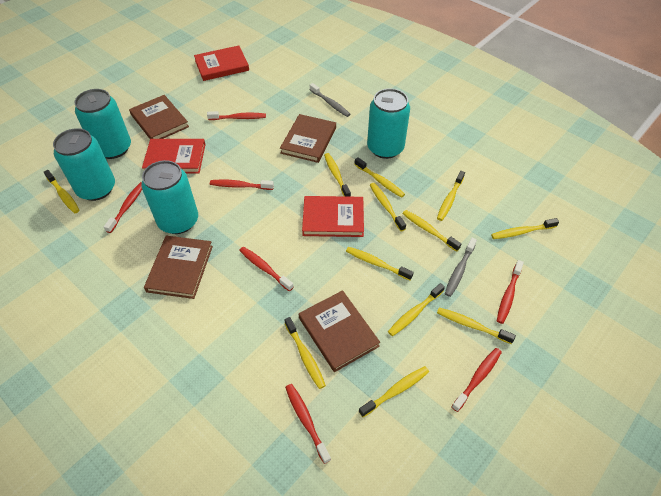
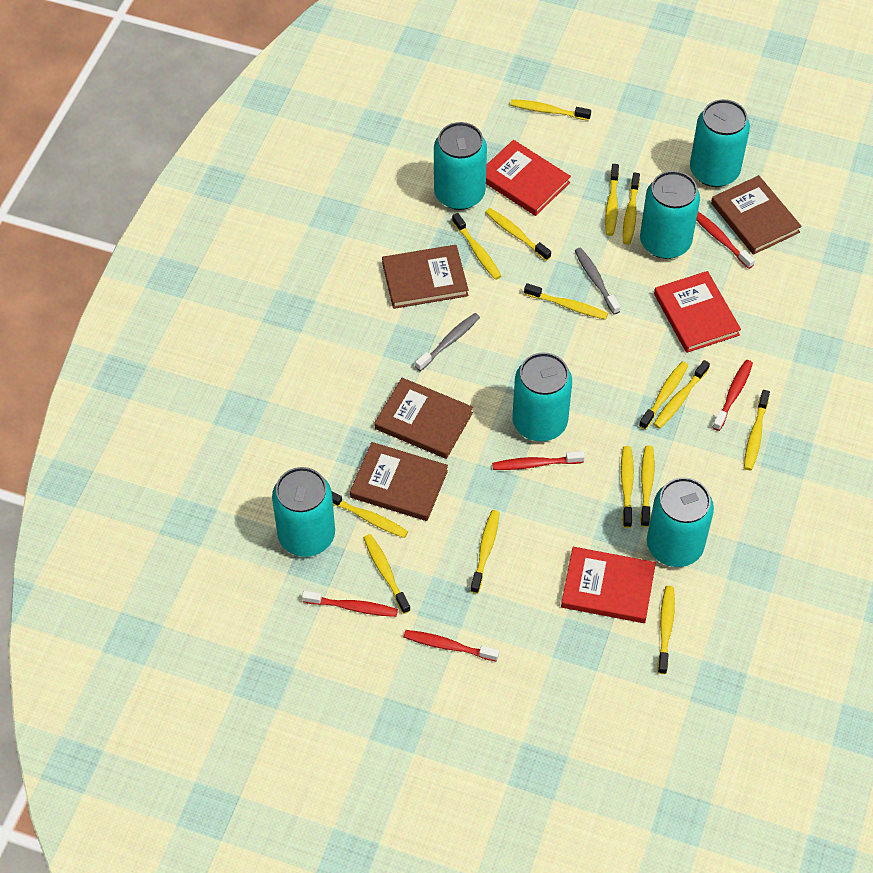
red toothbrush: 7 -> 5
turquoise can: 4 -> 6
yellow toothbrush: 12 -> 15

